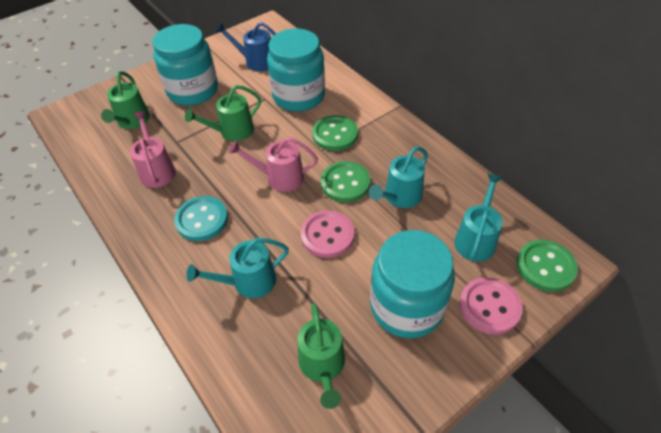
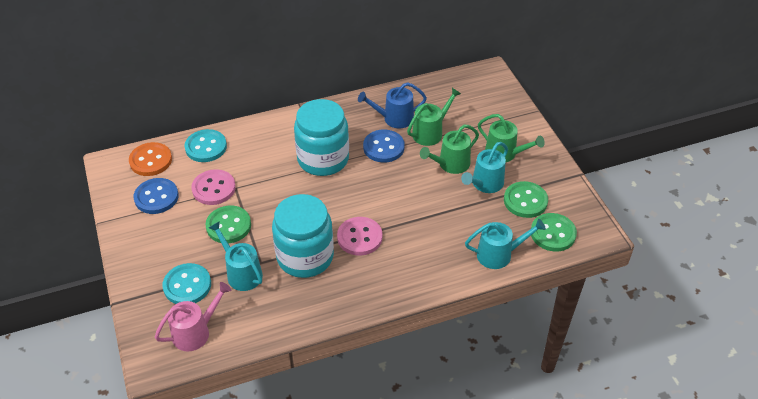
blue button: 0 -> 2
orange button: 0 -> 1
pink watering can: 2 -> 1
turquoise button: 1 -> 2
turquoise jar: 3 -> 2

